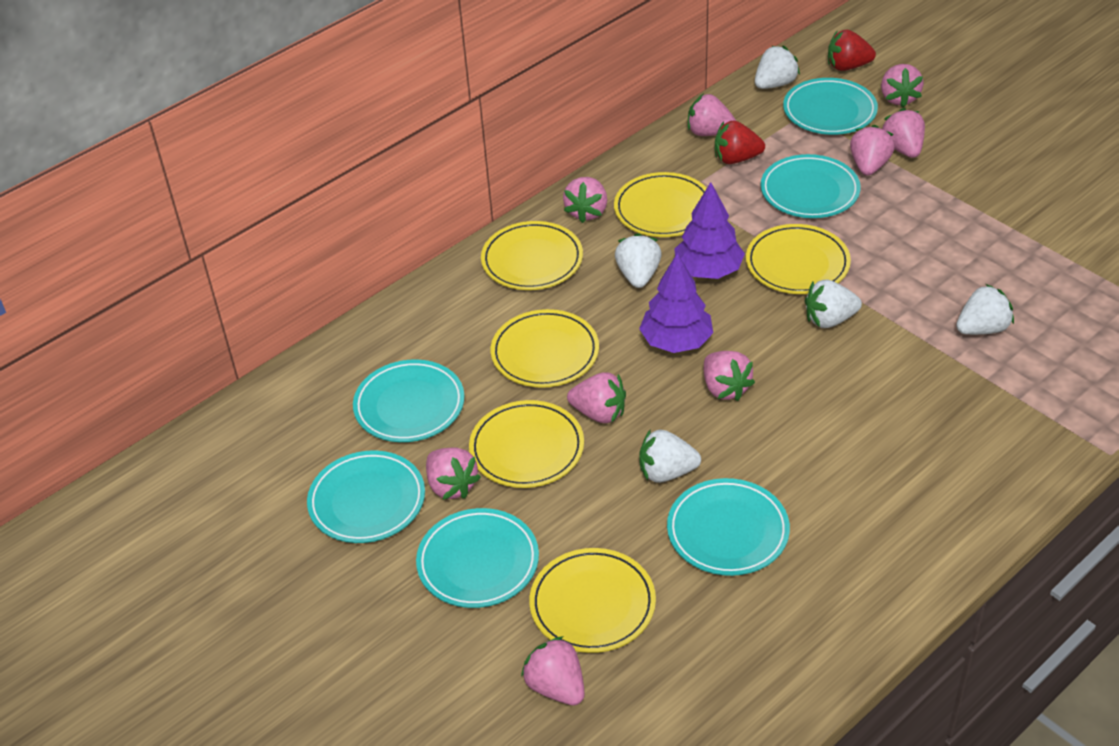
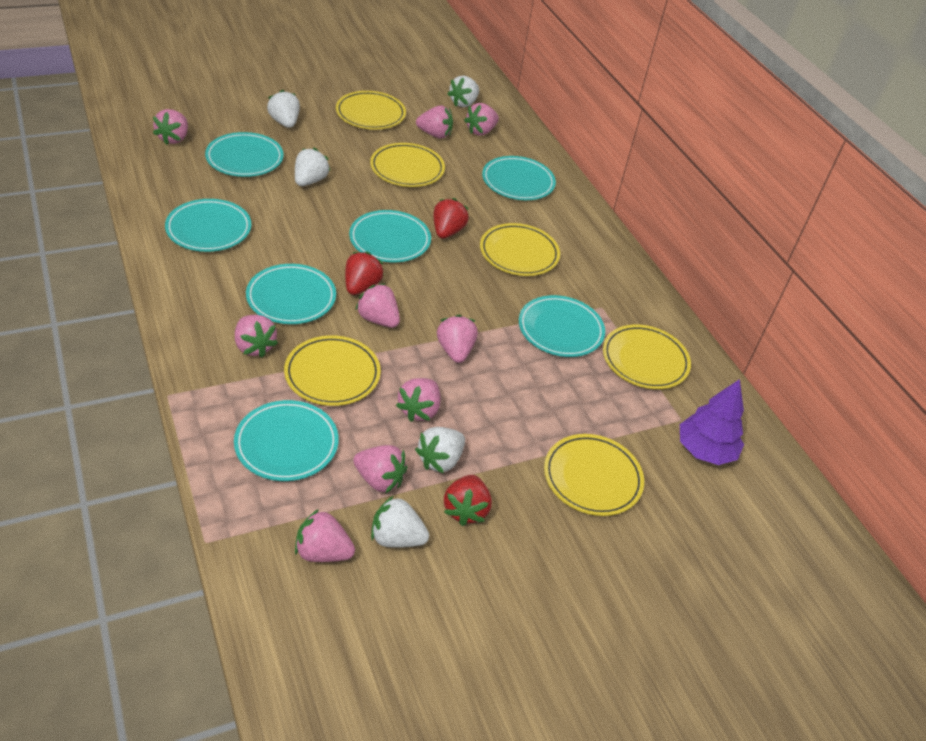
purple tree: 2 -> 1
red strawberry: 2 -> 3
turquoise plate: 6 -> 7

